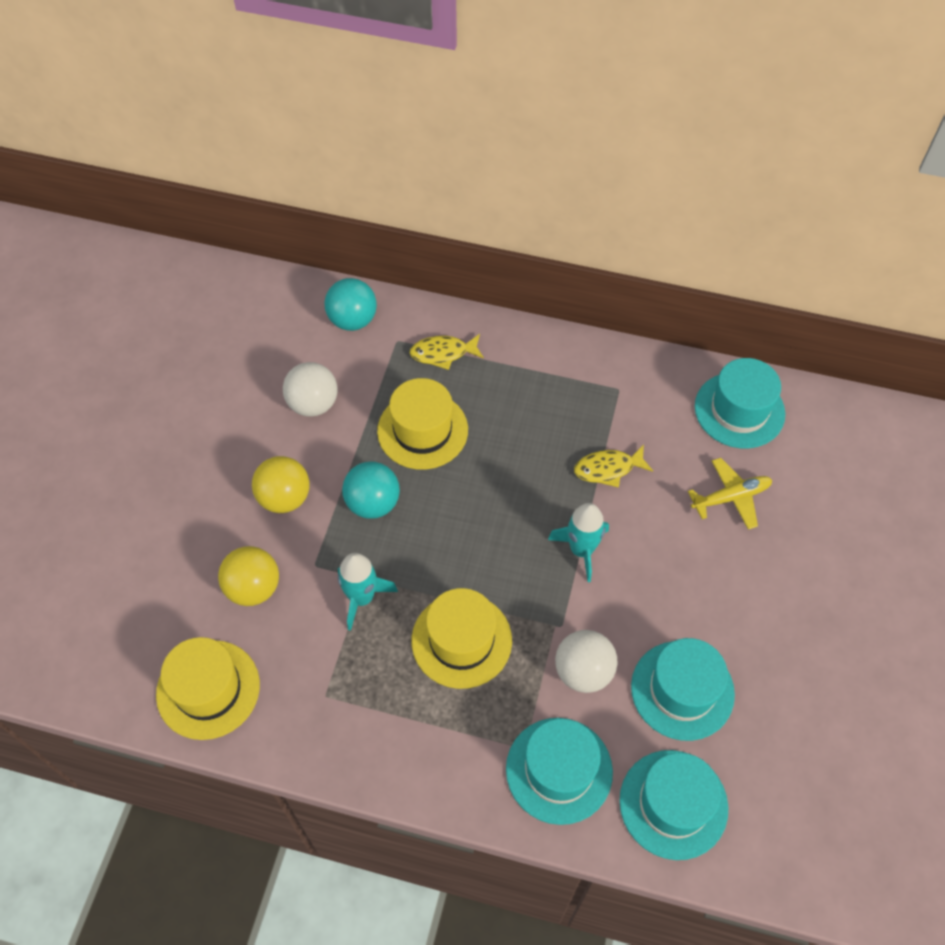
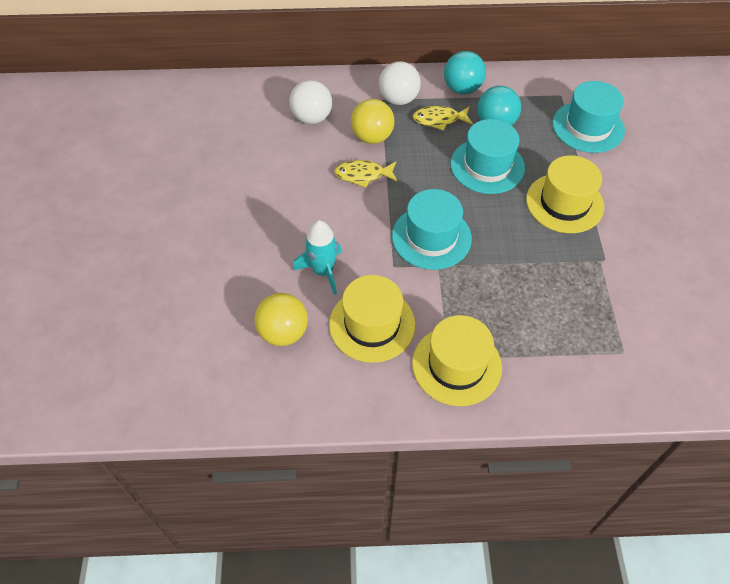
turquoise hat: 4 -> 3
turquoise rocket: 2 -> 1
yellow plane: 1 -> 0

